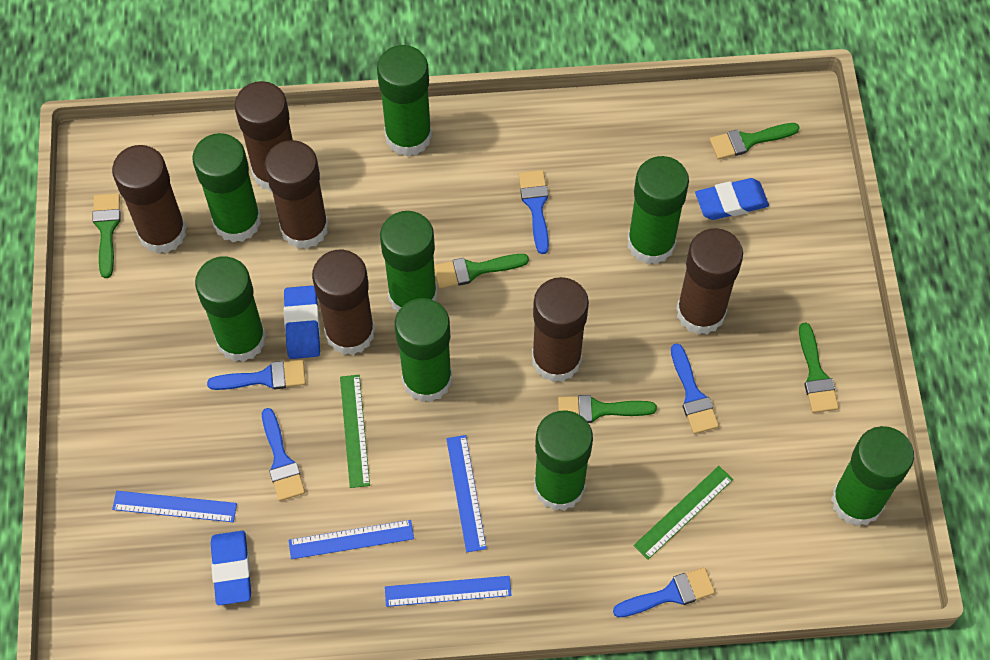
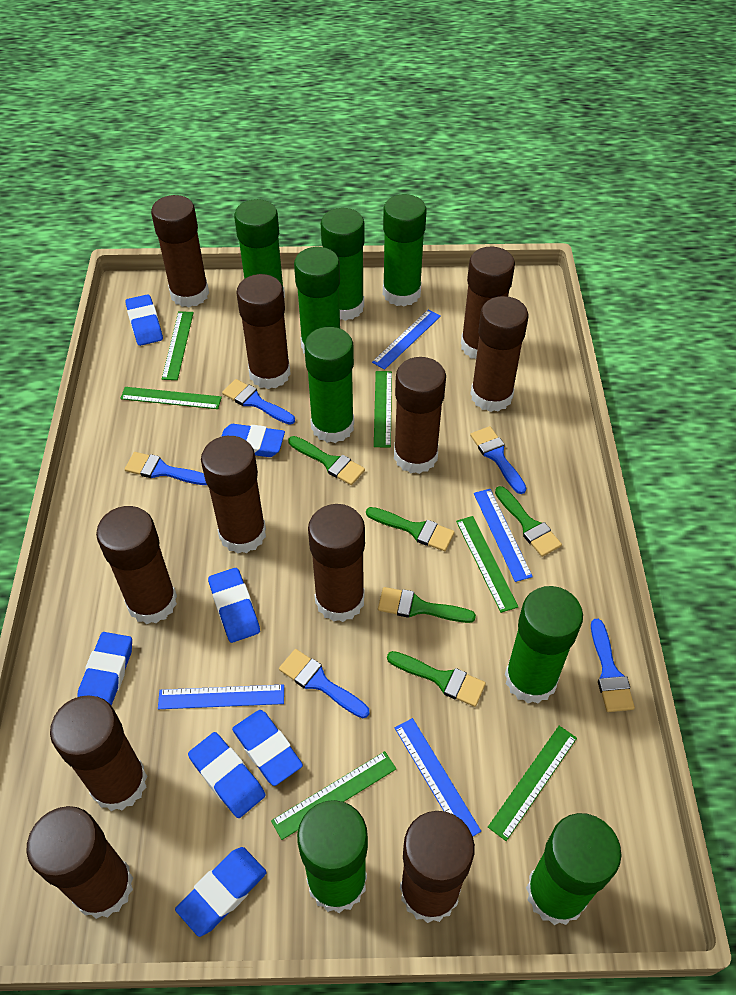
blue eraser: 3 -> 7
brown glue stick: 6 -> 11
green ruler: 2 -> 6

